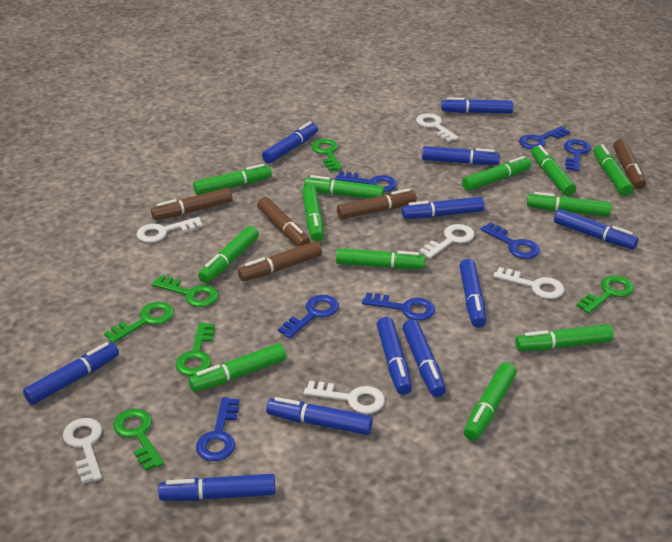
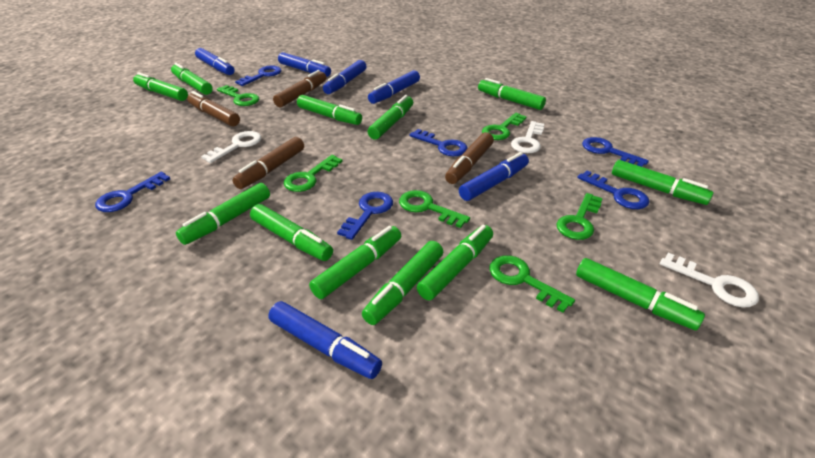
blue key: 7 -> 6
blue marker: 11 -> 6
brown marker: 5 -> 4
white key: 6 -> 3

